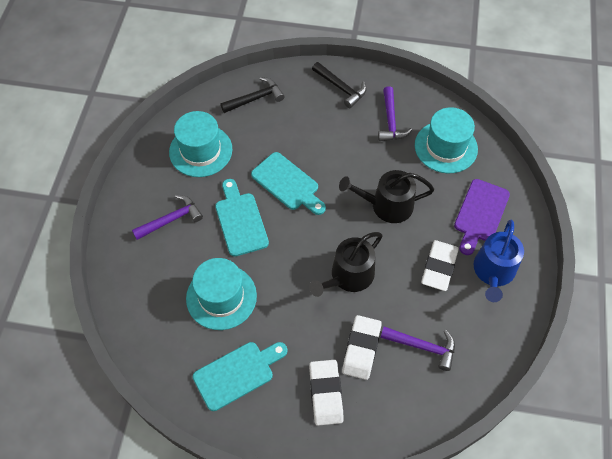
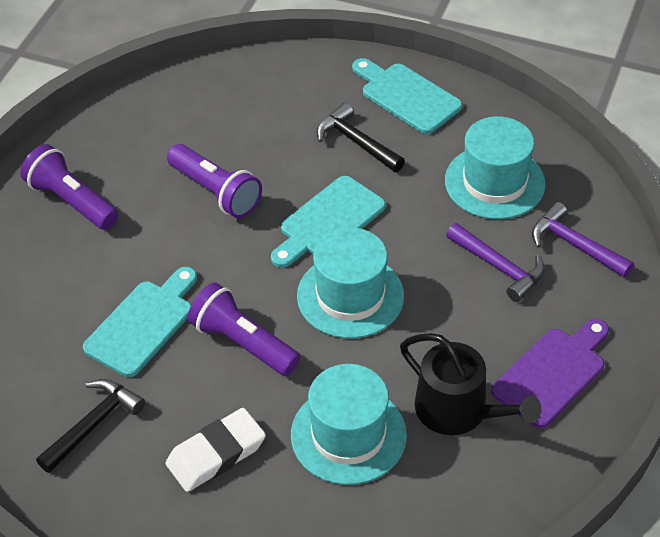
black watering can: 2 -> 1
blue watering can: 1 -> 0
purple flashlight: 0 -> 3
purple hammer: 3 -> 2
white eraser: 3 -> 1

